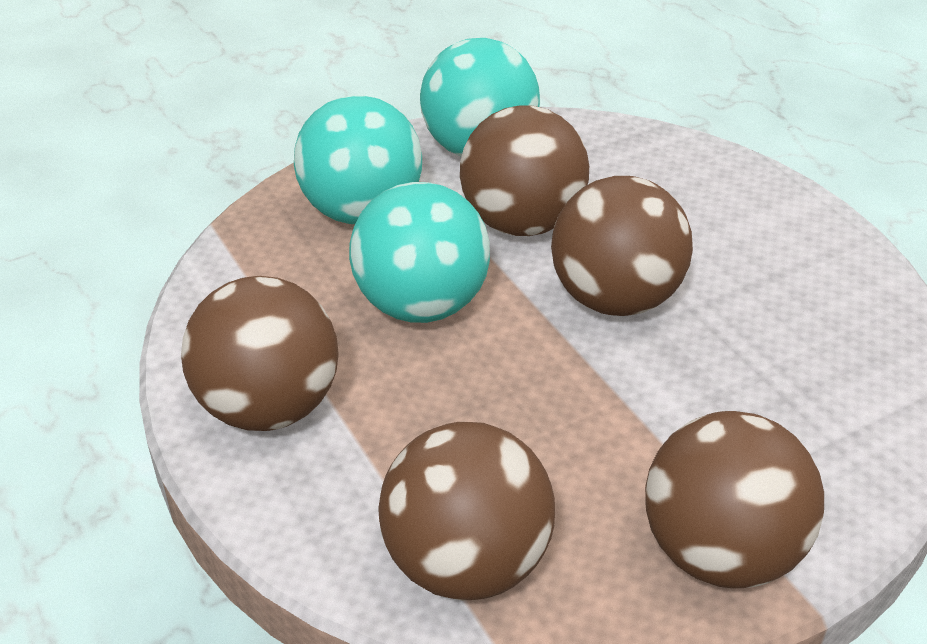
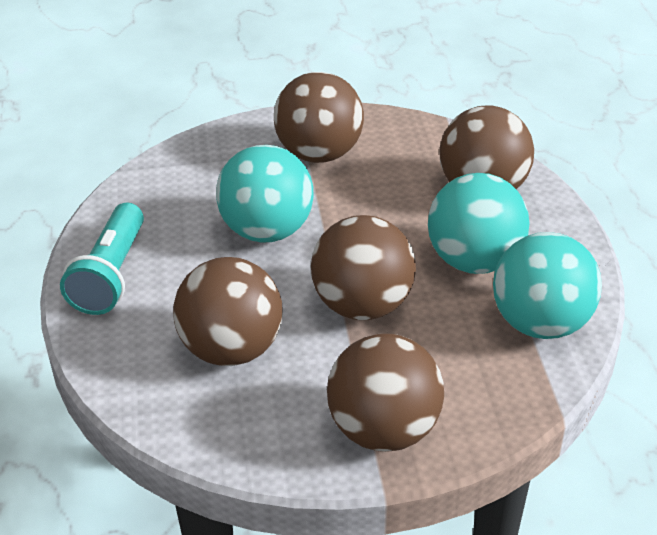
turquoise flashlight: 0 -> 1

